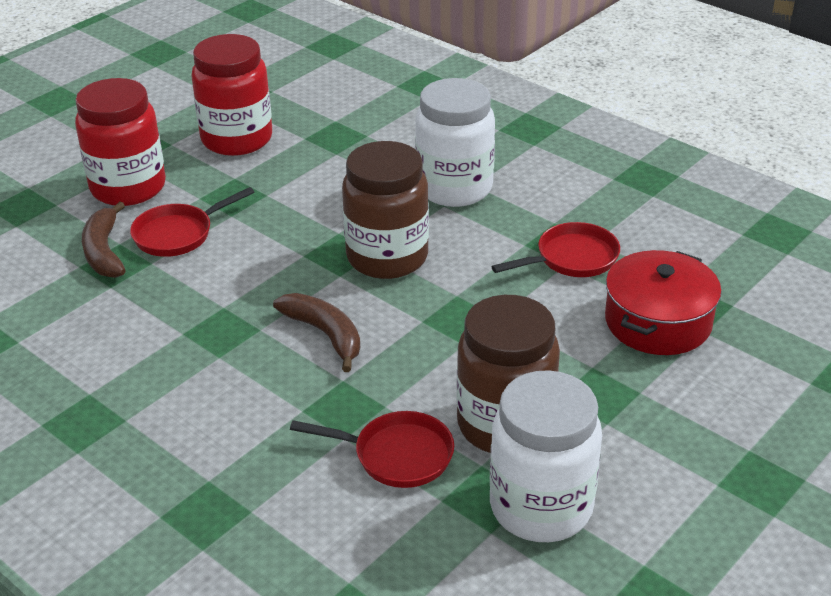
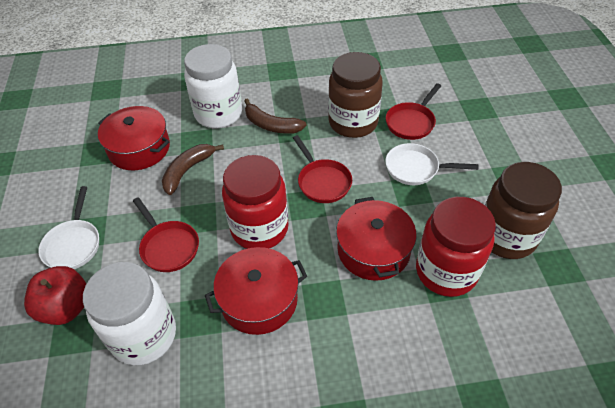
red apple: 0 -> 1
red pot: 1 -> 3
white pan: 0 -> 2

